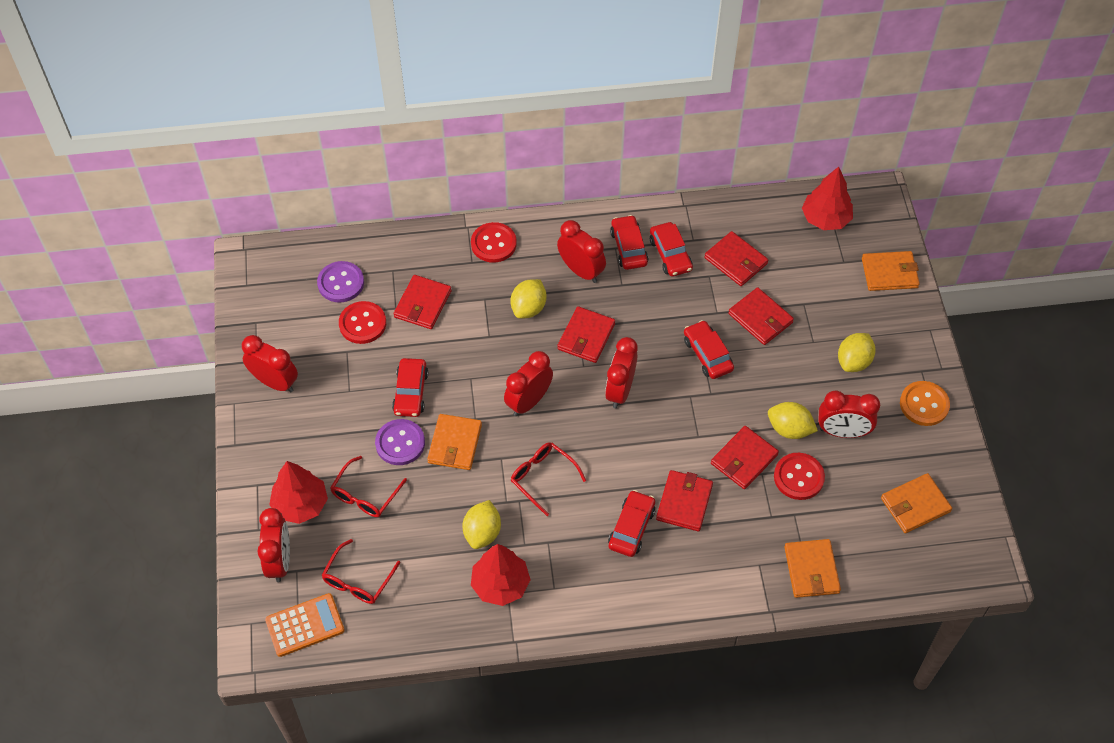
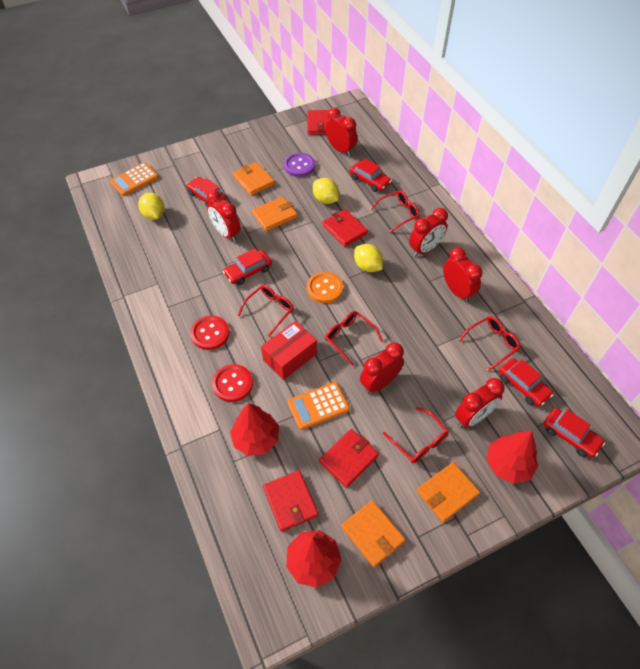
orange calculator: 1 -> 2
purple button: 2 -> 1
red box: 0 -> 1
red button: 3 -> 2
red glasses: 3 -> 5
red wallet: 6 -> 4
yellow lemon: 4 -> 3

